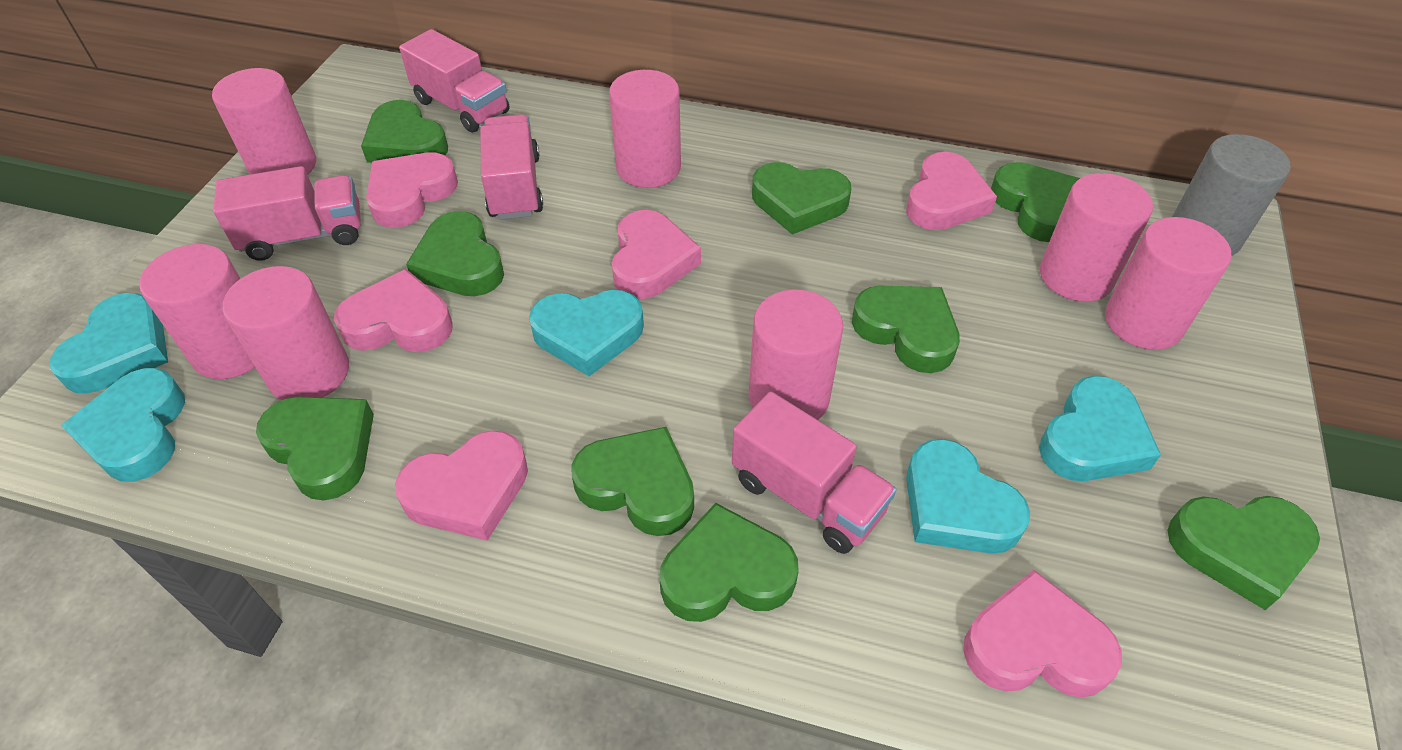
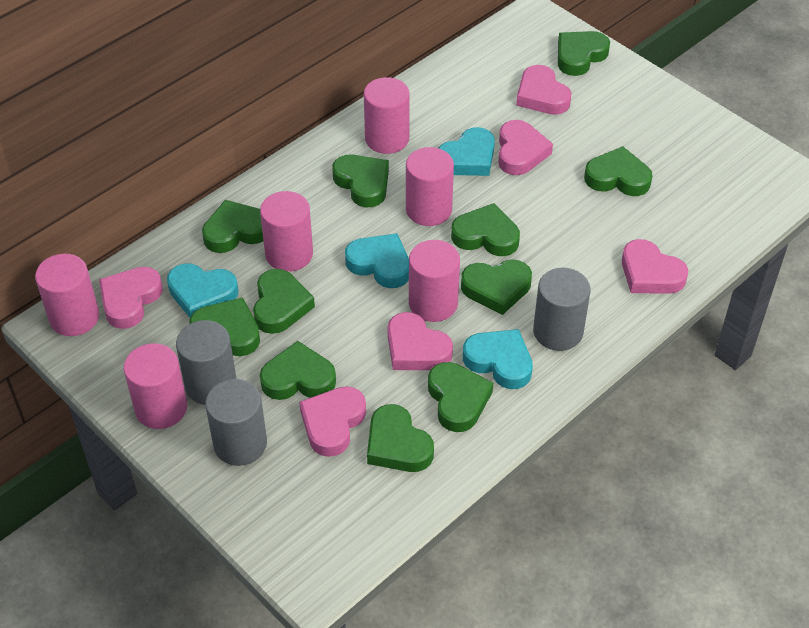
green heart: 9 -> 11
grey cylinder: 1 -> 3
pink cylinder: 7 -> 6
pink truck: 4 -> 0
turquoise heart: 5 -> 4

